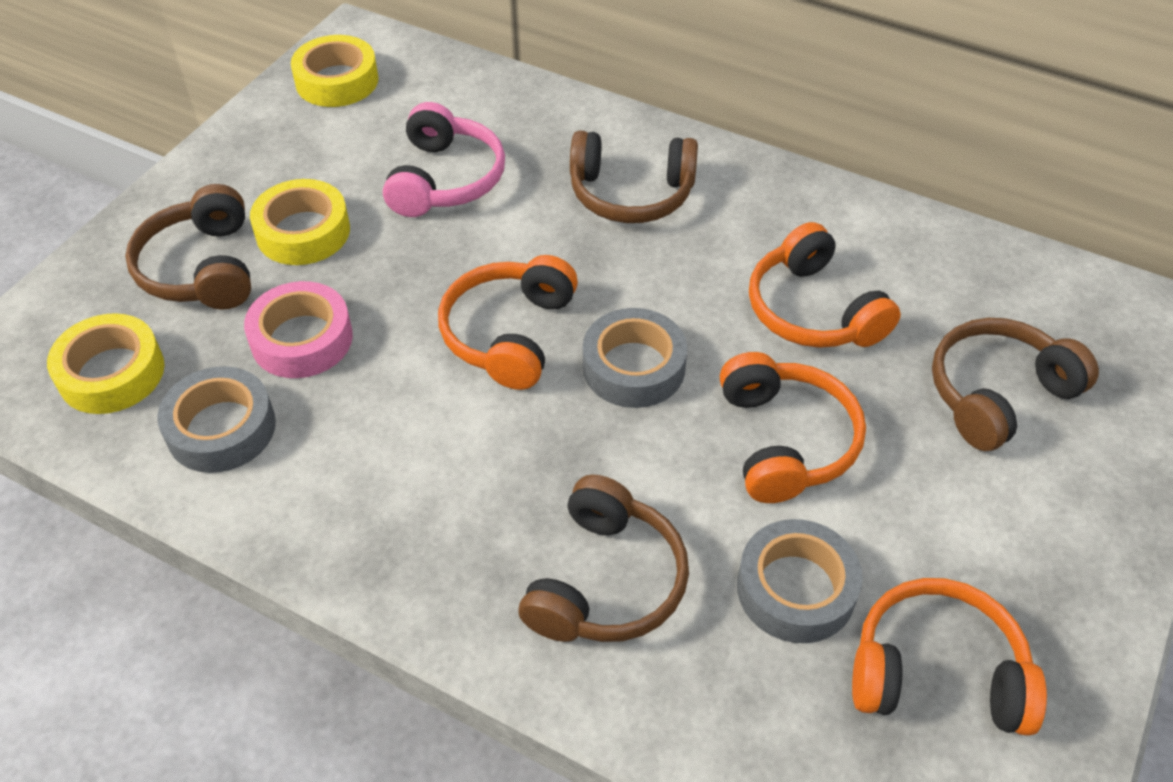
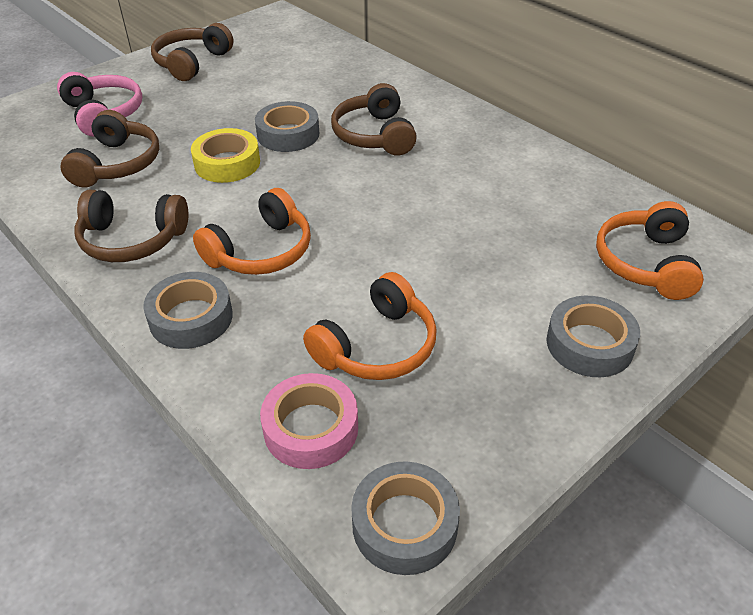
grey tape: 3 -> 4
orange headphones: 4 -> 3
yellow tape: 3 -> 1

